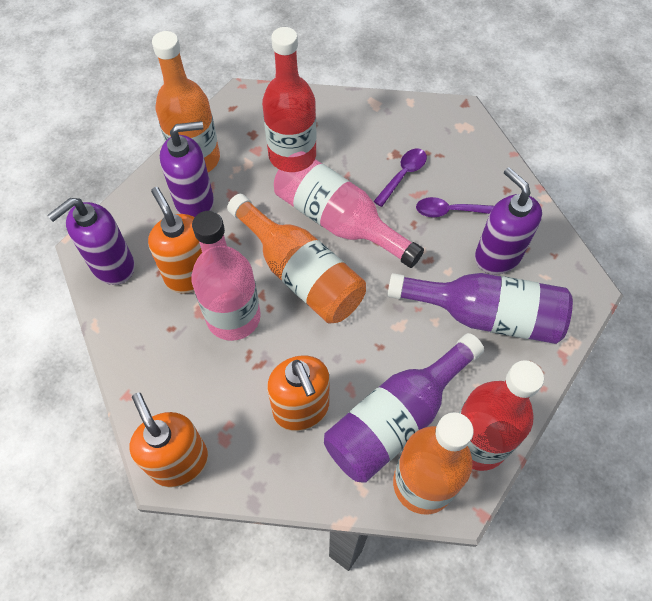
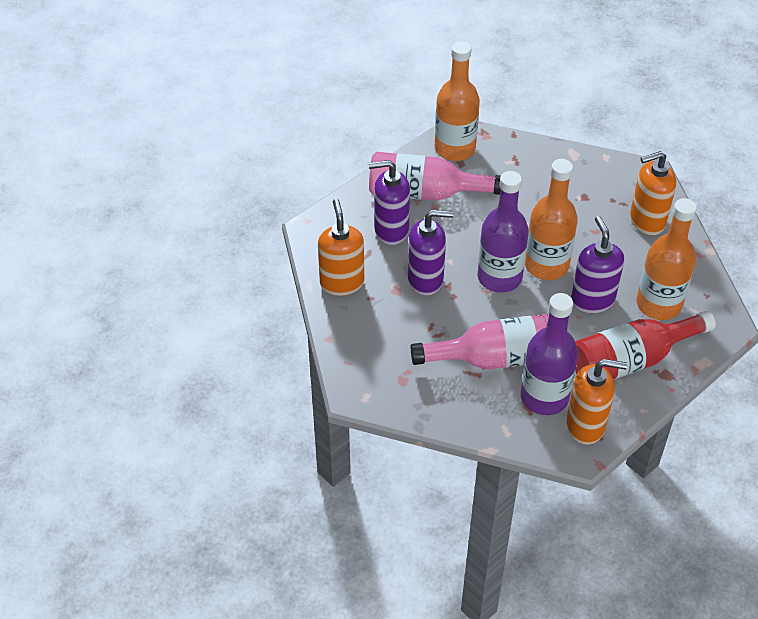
purple spoon: 2 -> 0
red bottle: 2 -> 1

